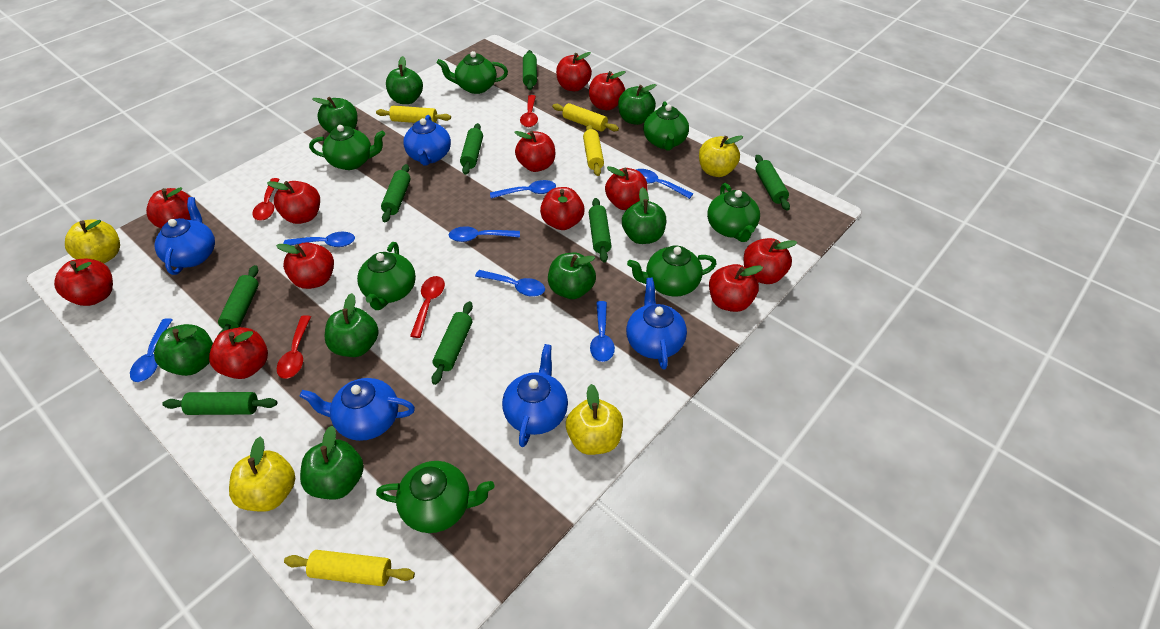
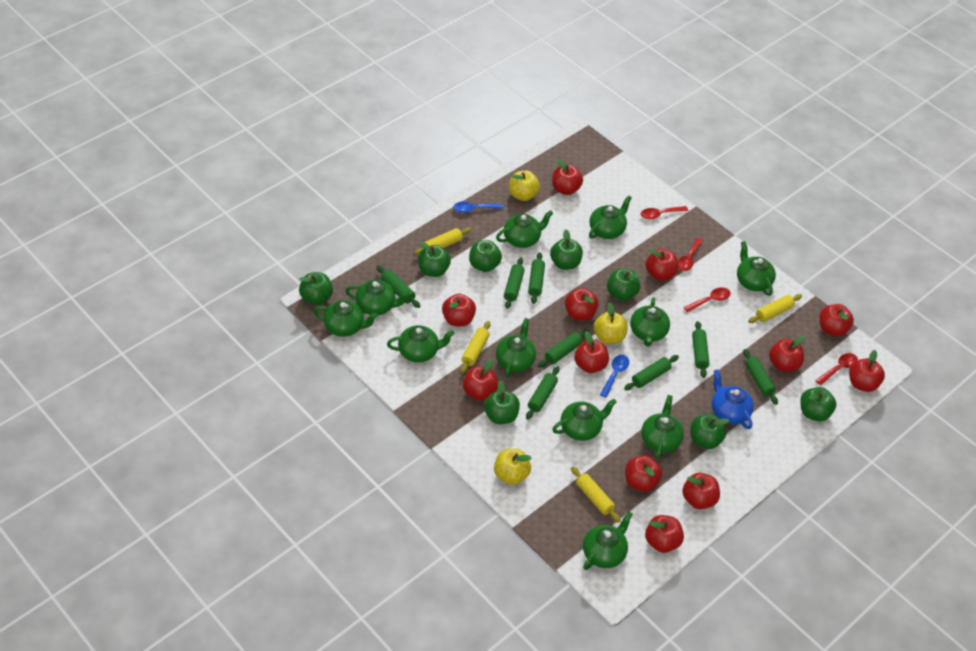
blue spoon: 7 -> 2
blue teapot: 5 -> 1
green teapot: 7 -> 11
yellow apple: 4 -> 3

